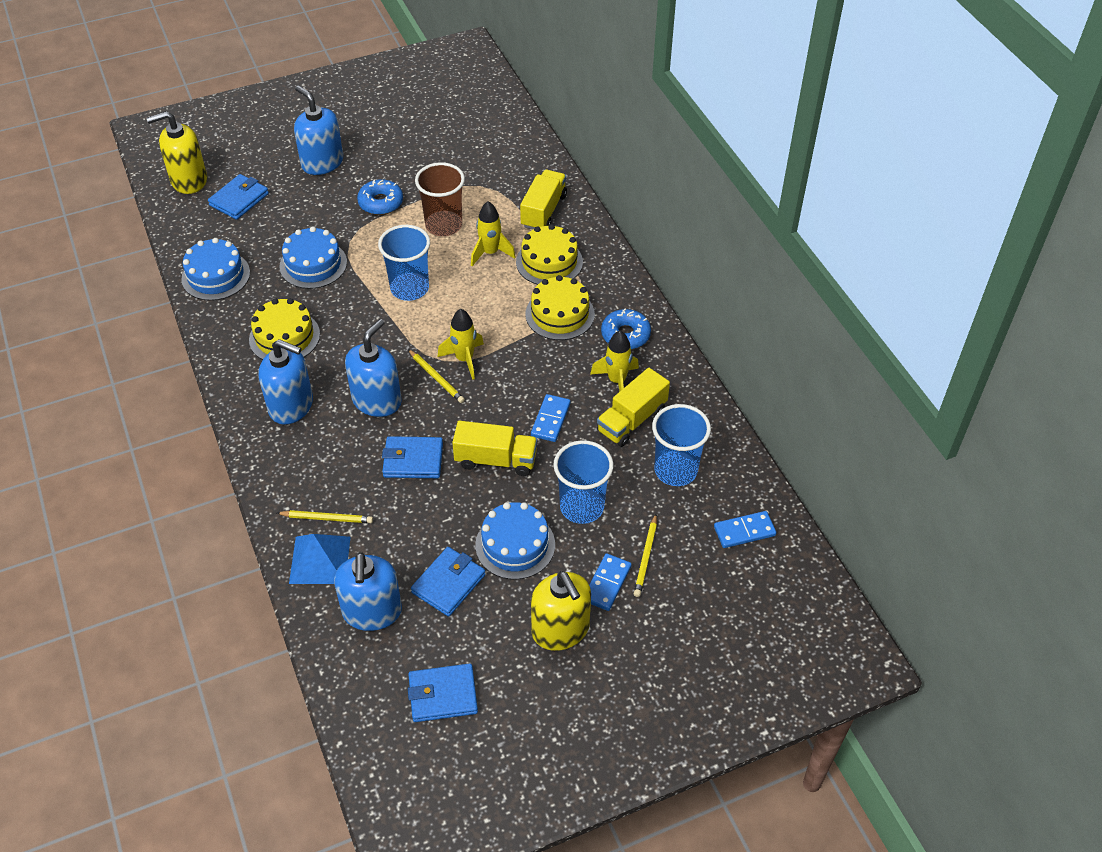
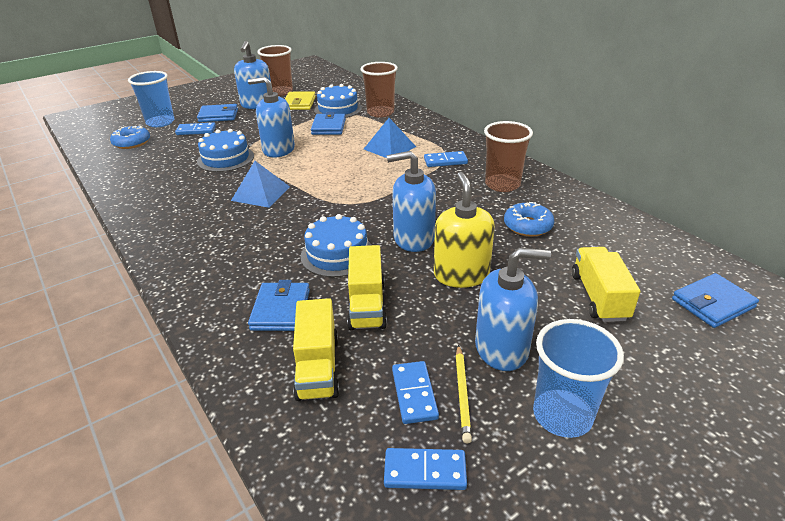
blue cup: 3 -> 2
blue domino: 3 -> 4
blue pyramid: 1 -> 2
brown cup: 1 -> 3
yellow cake: 3 -> 0
yellow pencil: 3 -> 1
yellow rocket: 3 -> 0
yellow soap dispenser: 2 -> 1
yellow wallet: 0 -> 1

